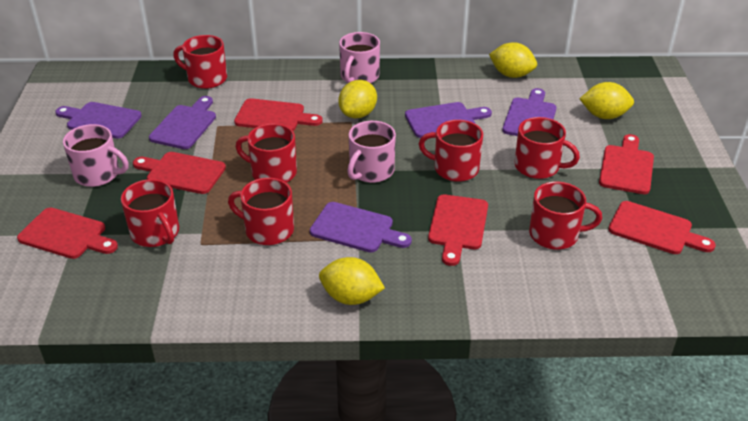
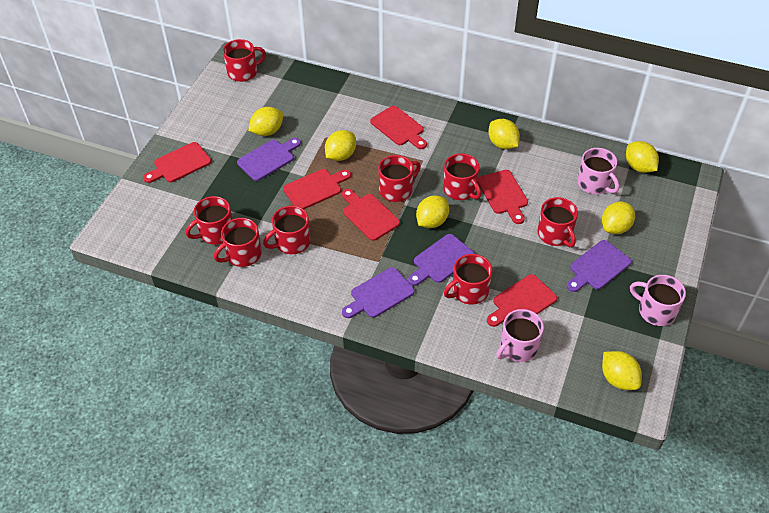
purple cutting board: 5 -> 4
red mug: 7 -> 8
yellow lemon: 4 -> 7

